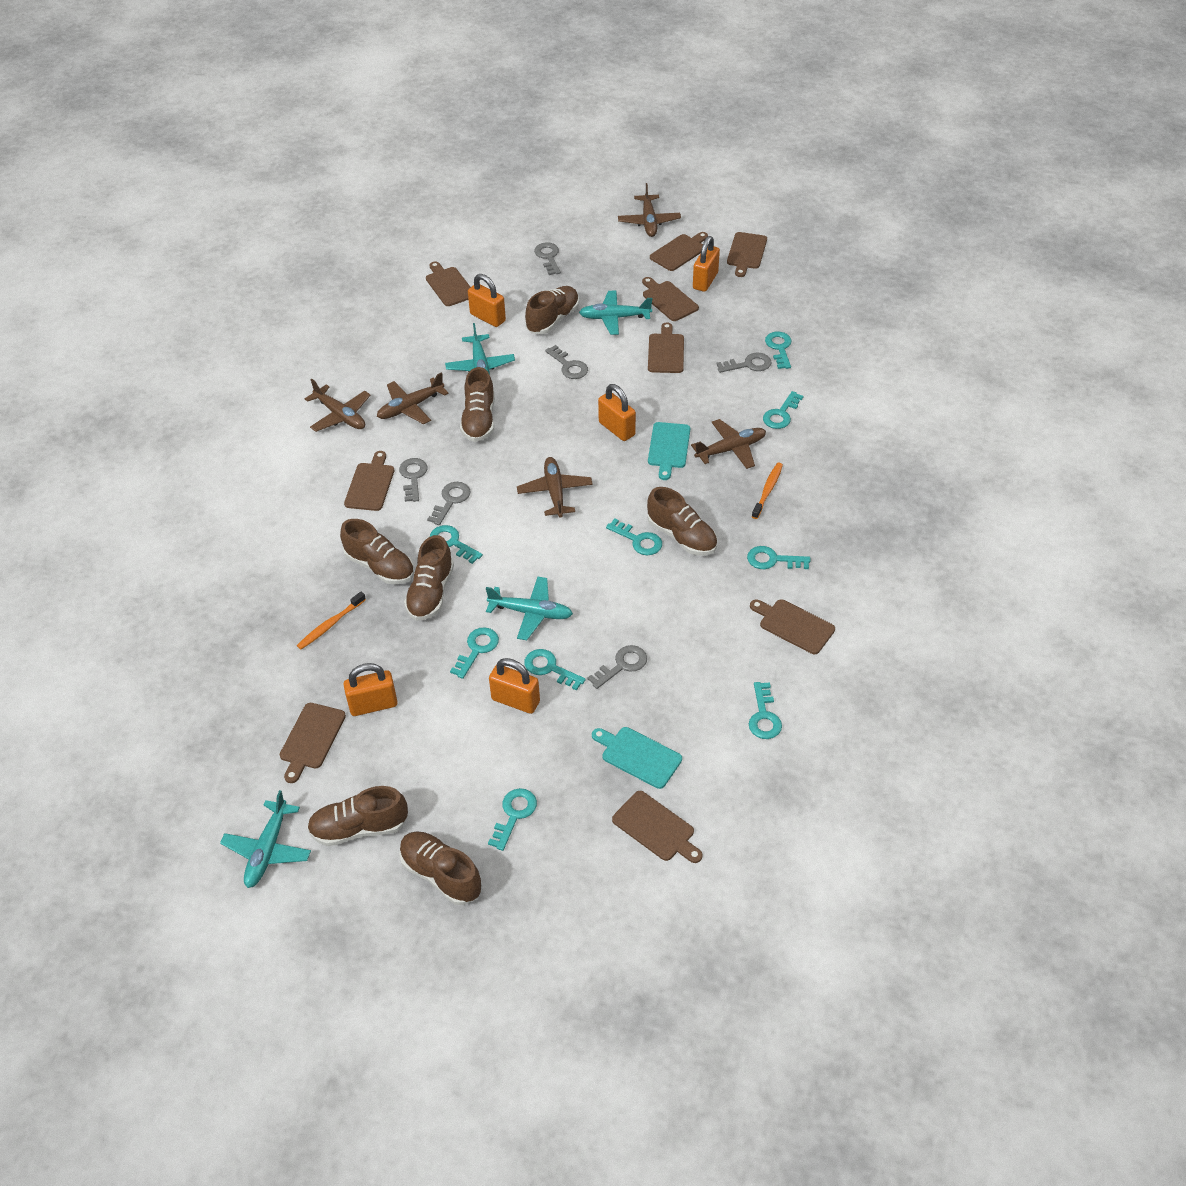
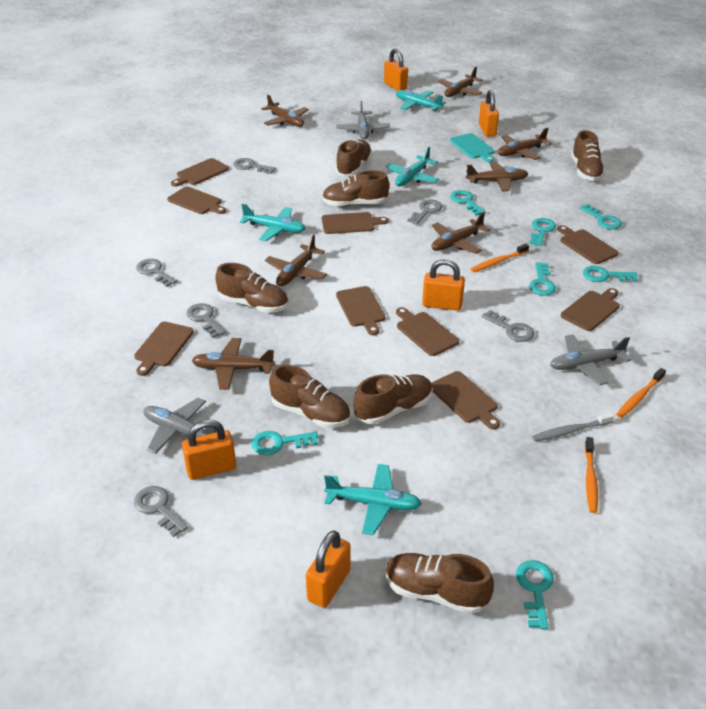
brown plane: 5 -> 7
grey plane: 0 -> 3
grey toothbrush: 0 -> 1
orange toothbrush: 2 -> 3
turquoise cutting board: 2 -> 1
turquoise key: 9 -> 7

